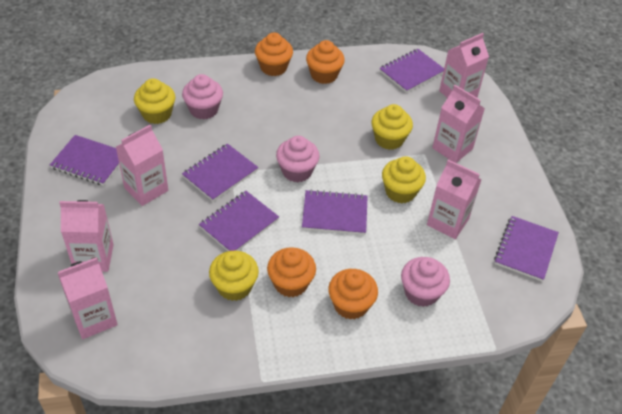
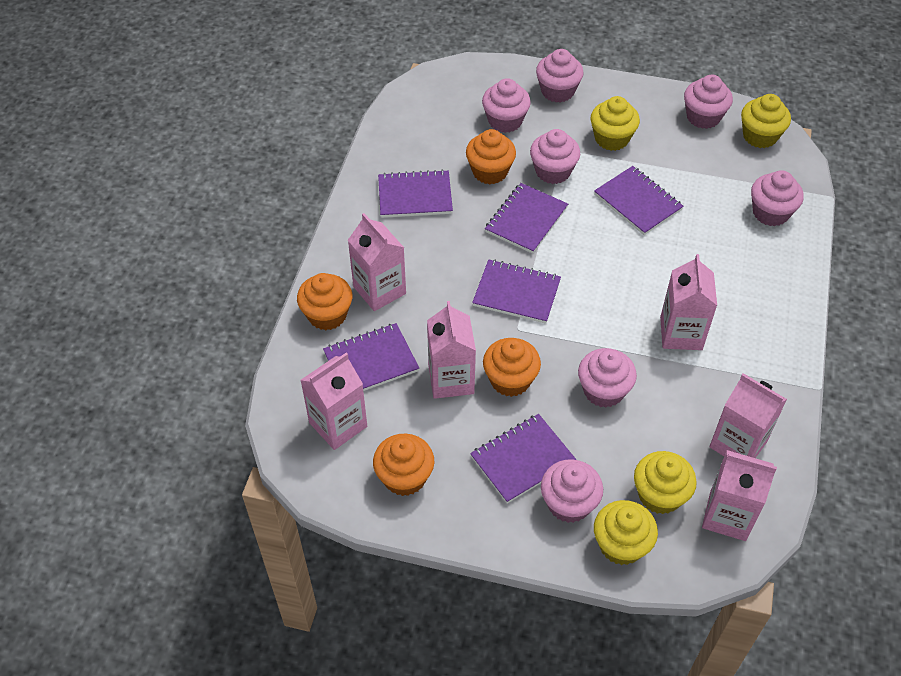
pink cupcake: 3 -> 7

